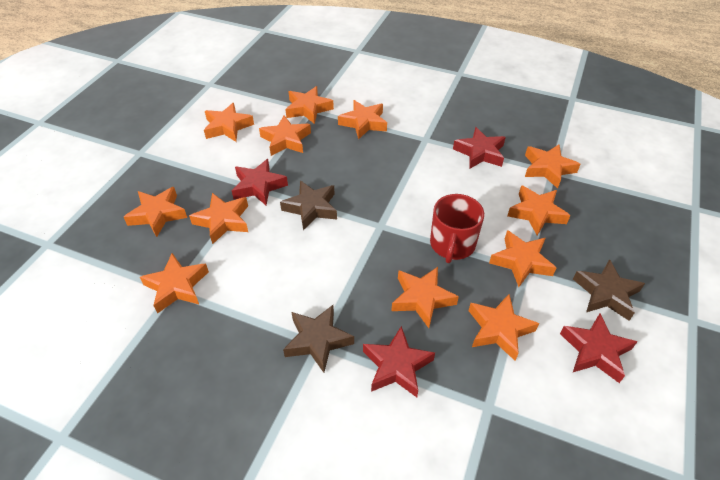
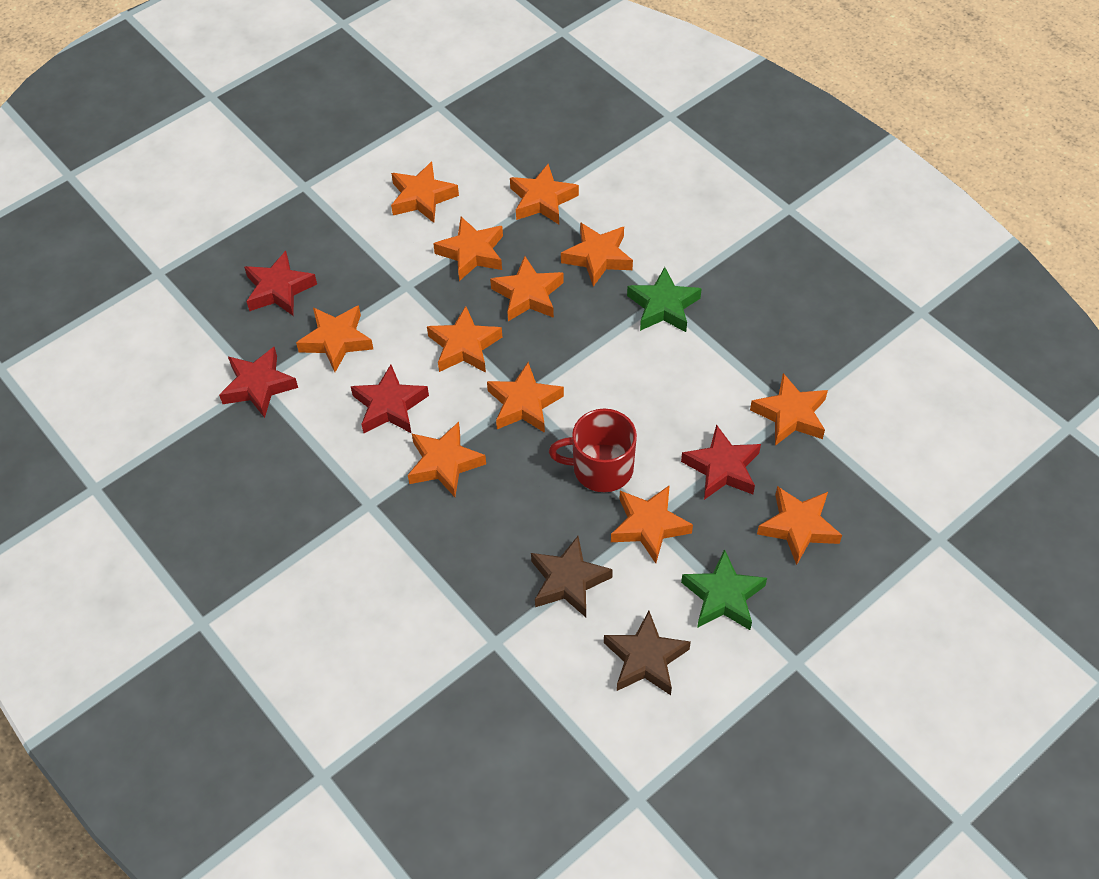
brown star: 3 -> 2
green star: 0 -> 2

